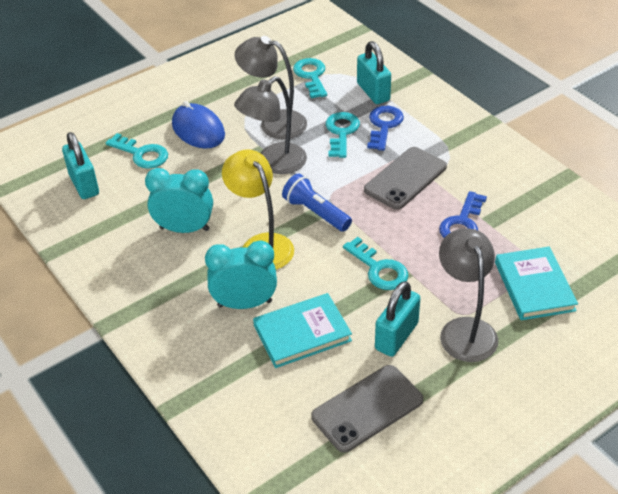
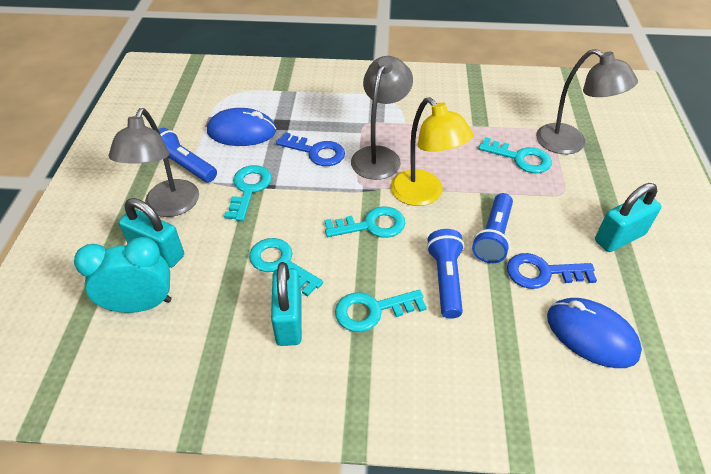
blue flashlight: 1 -> 3
blue mouse: 1 -> 2
grey phone: 2 -> 0
turquoise book: 2 -> 0
turquoise clock: 2 -> 1
turquoise key: 4 -> 5

